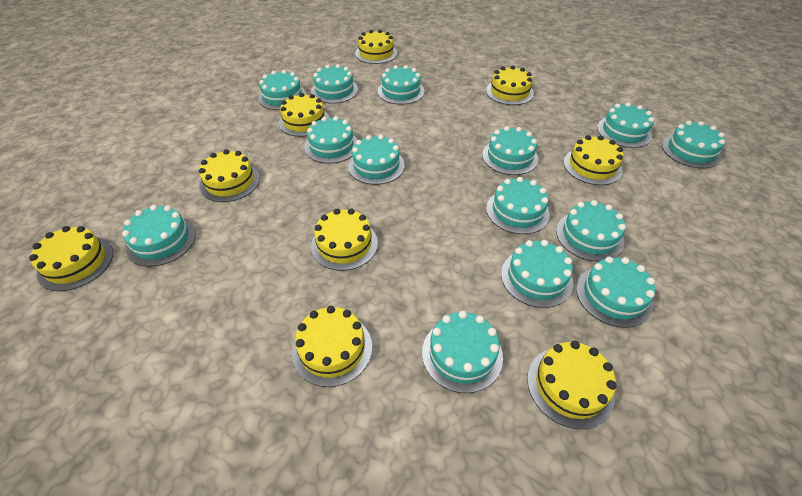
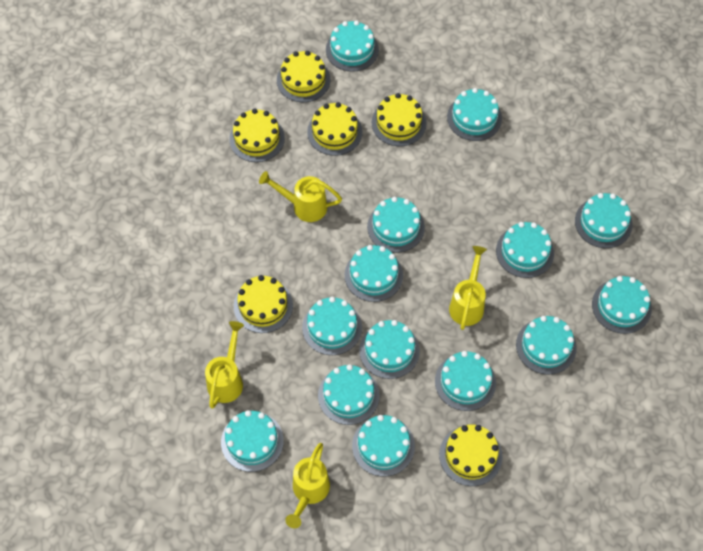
yellow cake: 9 -> 6
yellow watering can: 0 -> 4

